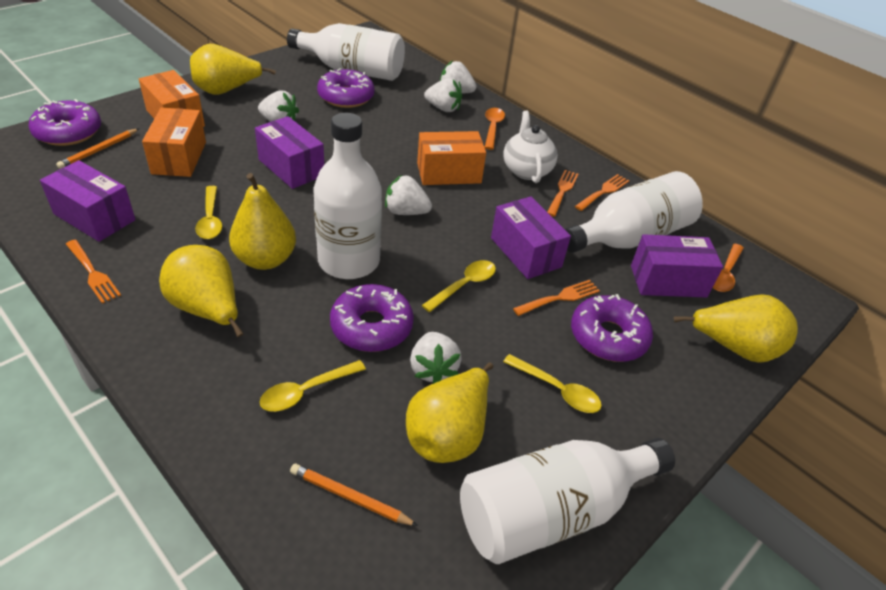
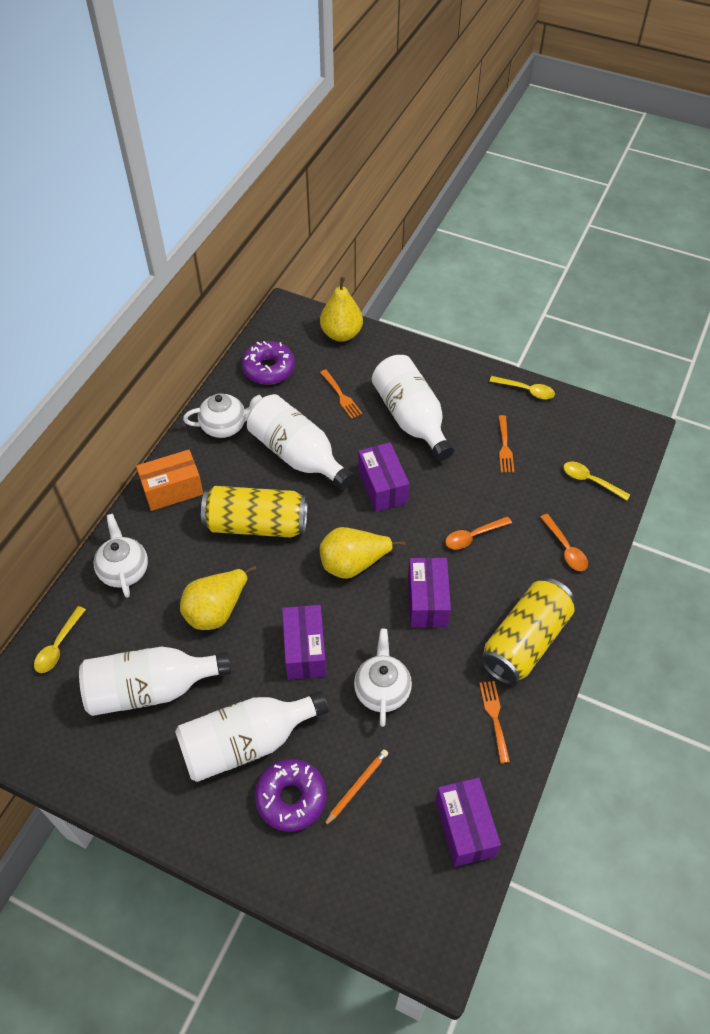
orange box: 3 -> 1
orange fork: 4 -> 3
orange pencil: 2 -> 1
purple donut: 4 -> 2
white strawberry: 5 -> 0
white teapot: 1 -> 3
yellow can: 0 -> 2
yellow pear: 5 -> 3
yellow spoon: 4 -> 3

